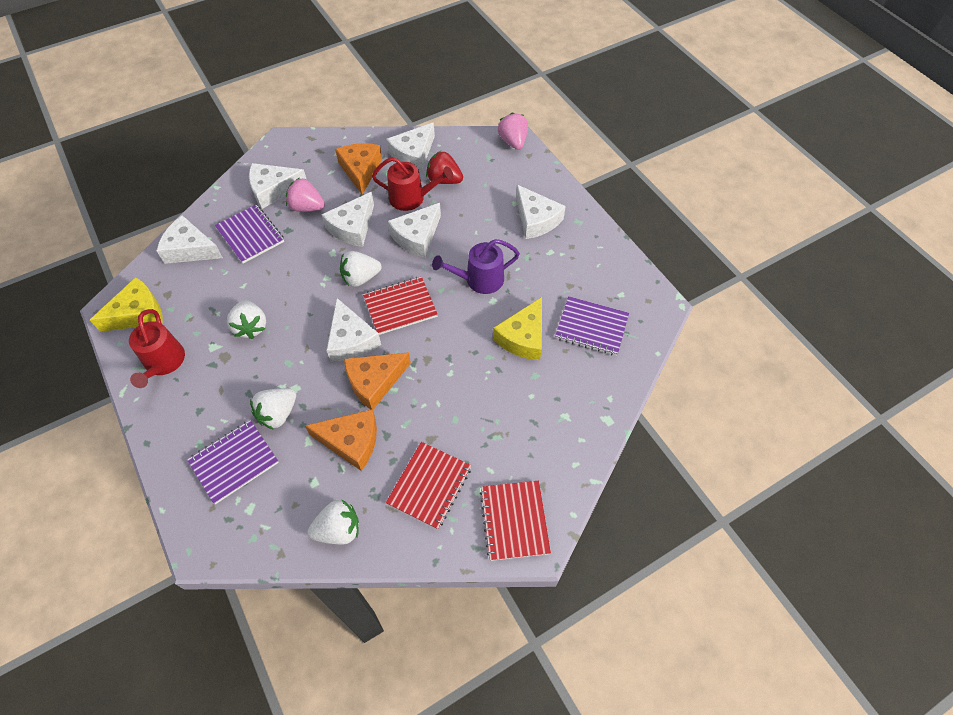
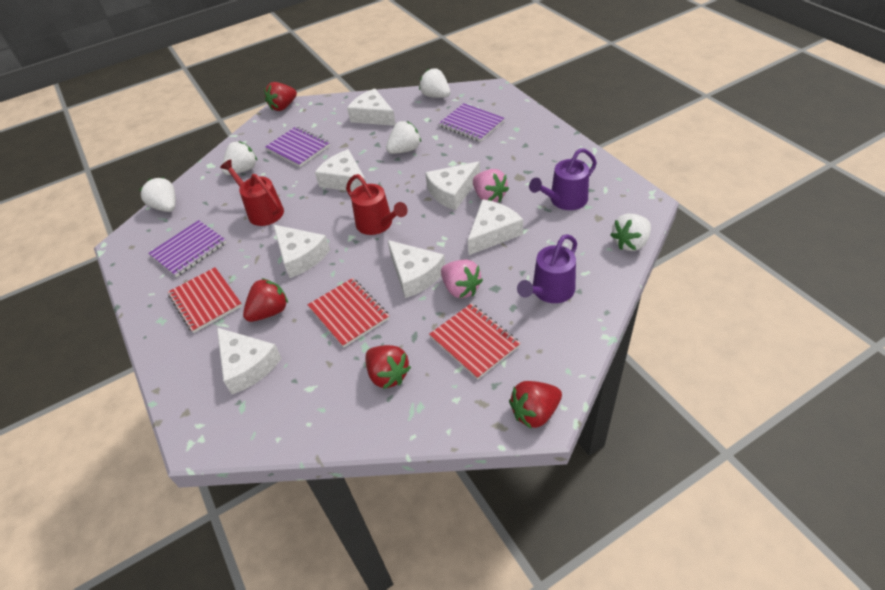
orange cheese: 3 -> 0
purple watering can: 1 -> 2
red strawberry: 1 -> 4
white strawberry: 4 -> 5
yellow cheese: 2 -> 0

